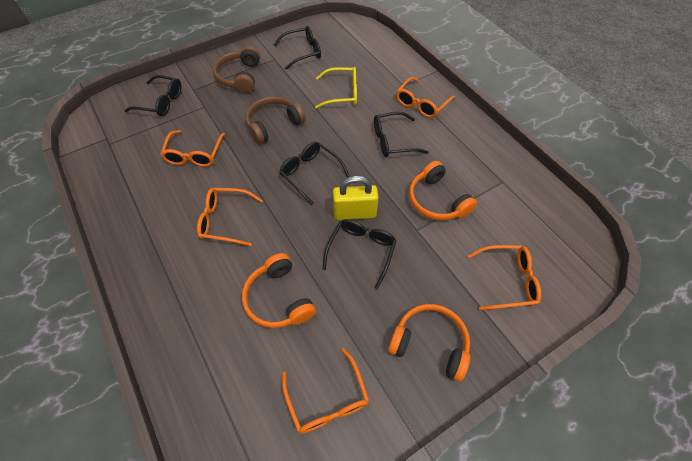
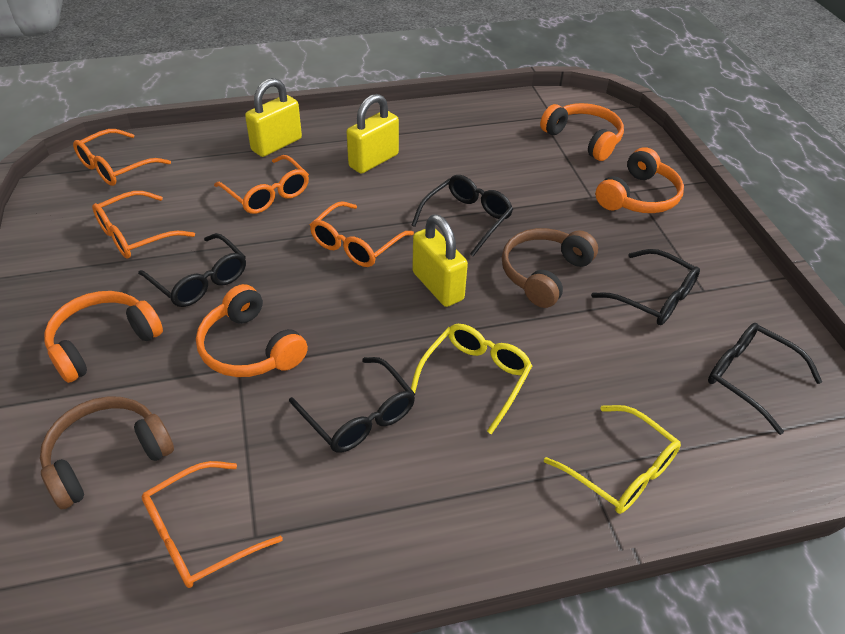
orange headphones: 3 -> 4
yellow glasses: 1 -> 2
yellow padlock: 1 -> 3

